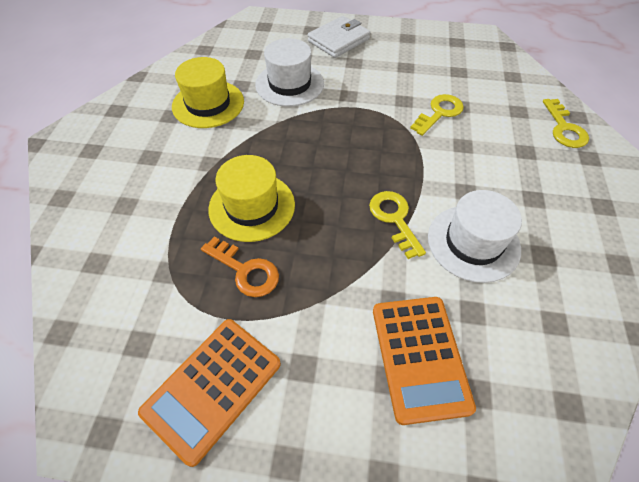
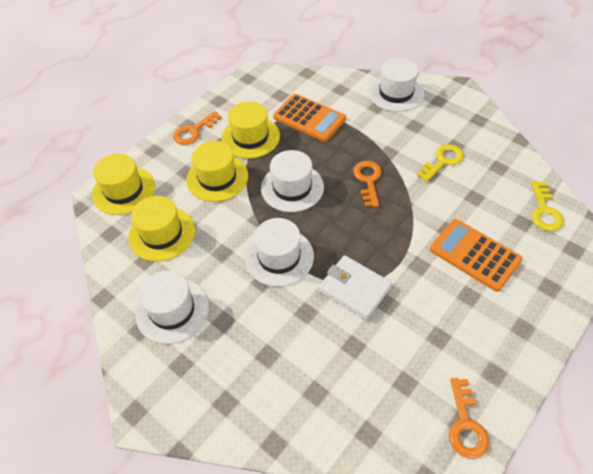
orange key: 1 -> 3
white hat: 2 -> 4
yellow hat: 2 -> 4
yellow key: 3 -> 2

